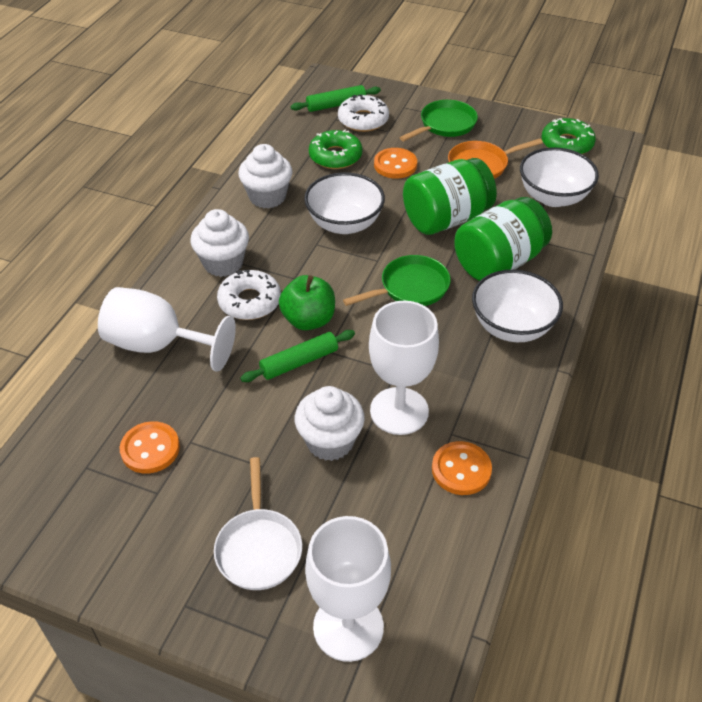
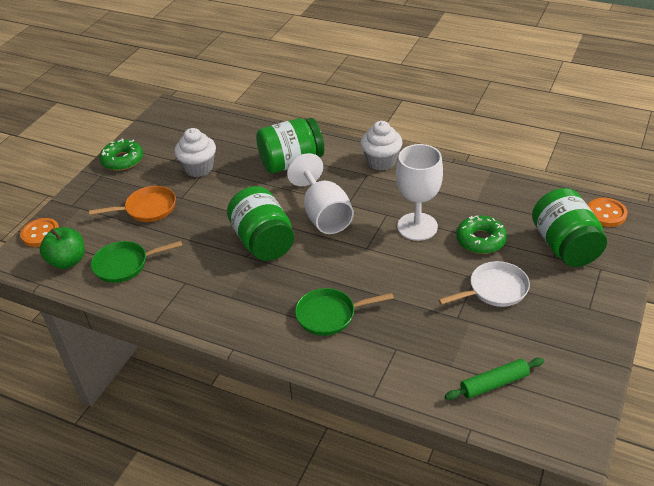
green jar: 2 -> 3
green rolling pin: 2 -> 1
orange button: 3 -> 2
white bowl: 3 -> 0
white cupcake: 3 -> 2
white donut: 2 -> 0
white goblet: 3 -> 2

